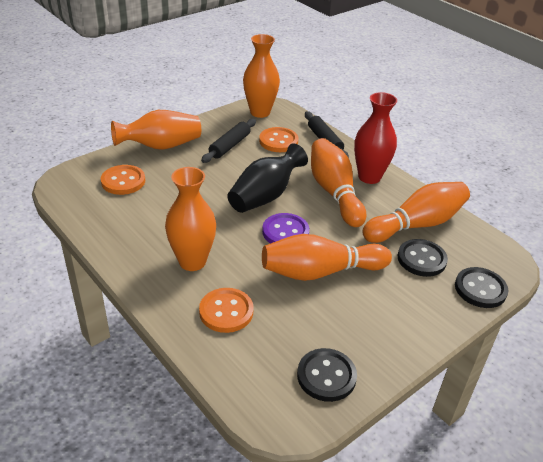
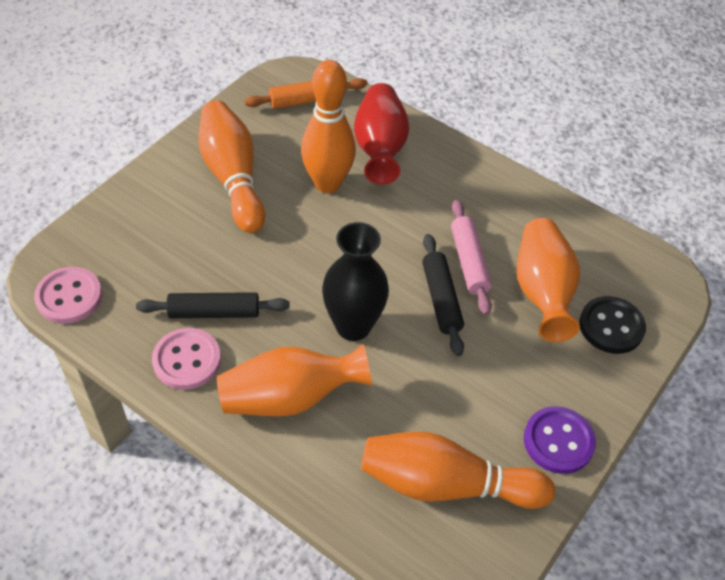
black button: 3 -> 1
orange button: 3 -> 0
orange rolling pin: 0 -> 1
orange vase: 3 -> 2
pink button: 0 -> 2
pink rolling pin: 0 -> 1

